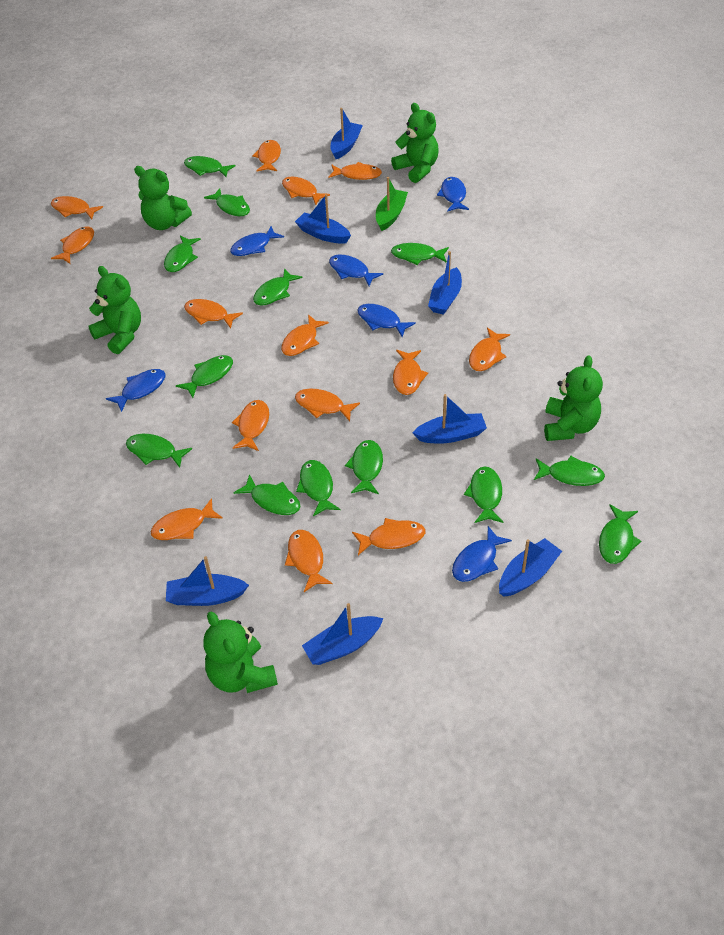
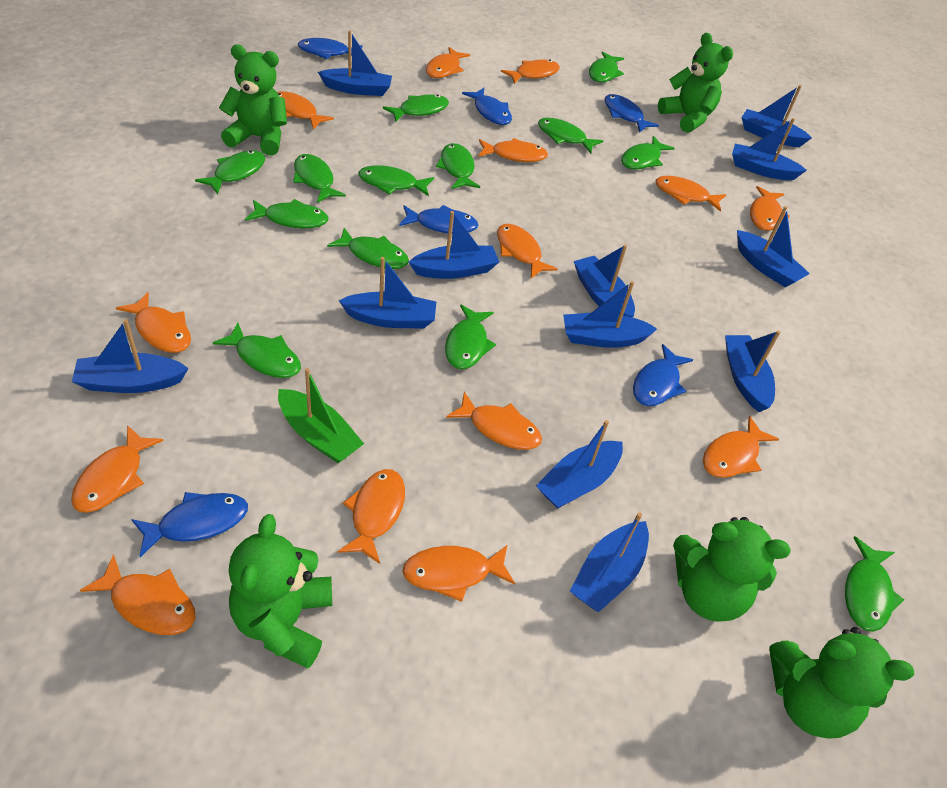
blue boat: 7 -> 12

